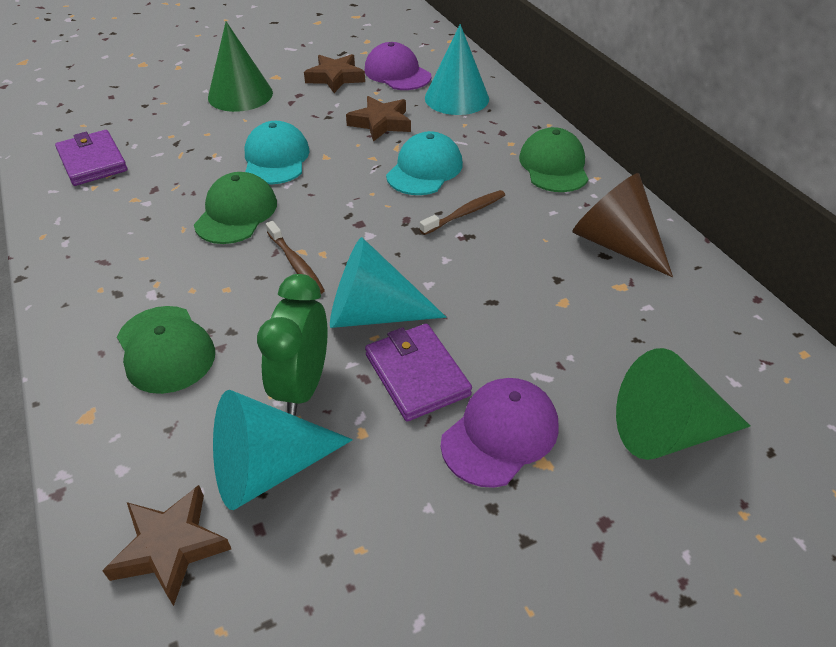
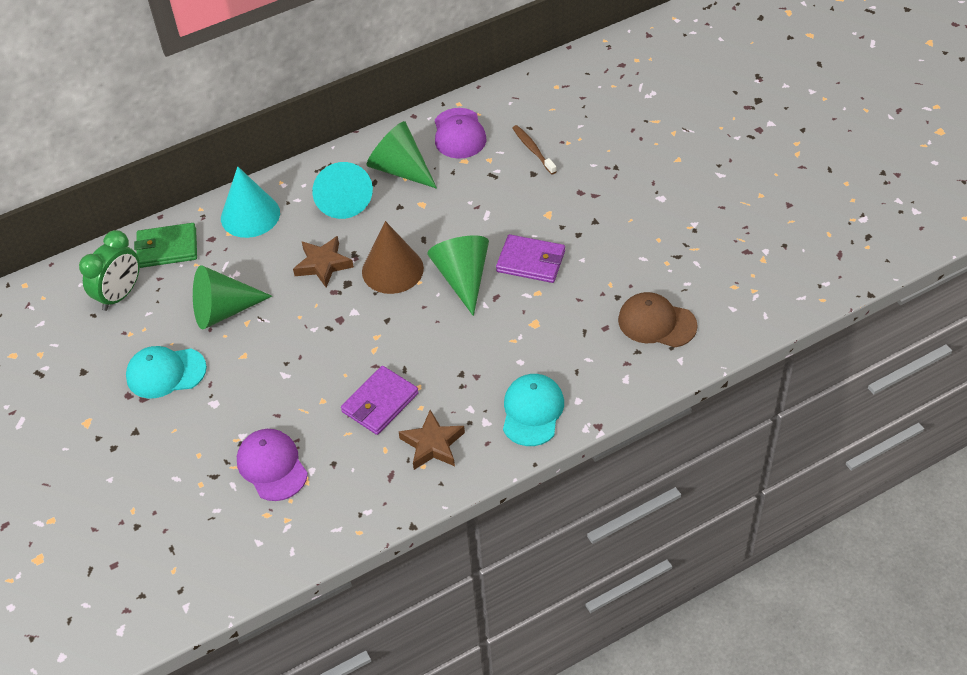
brown cap: 0 -> 1
brown star: 3 -> 2
brown toothbrush: 2 -> 1
green cap: 3 -> 0
green cone: 2 -> 3
green wallet: 0 -> 1
turquoise cone: 3 -> 2

